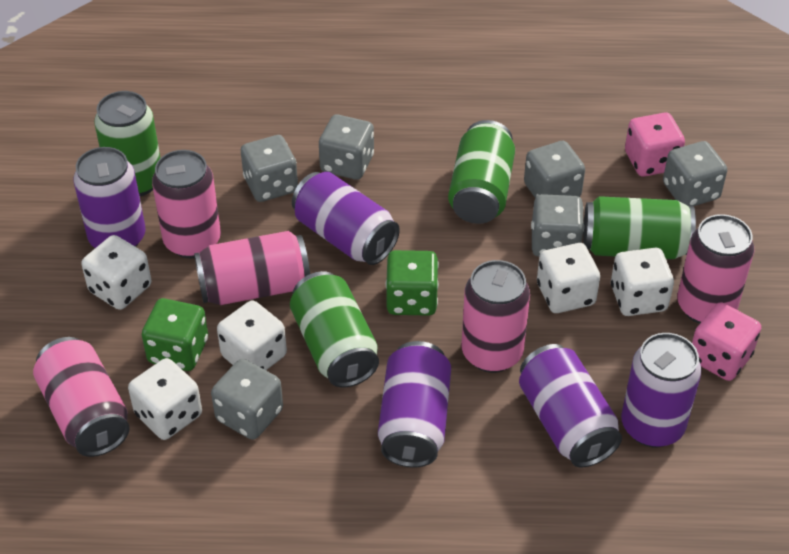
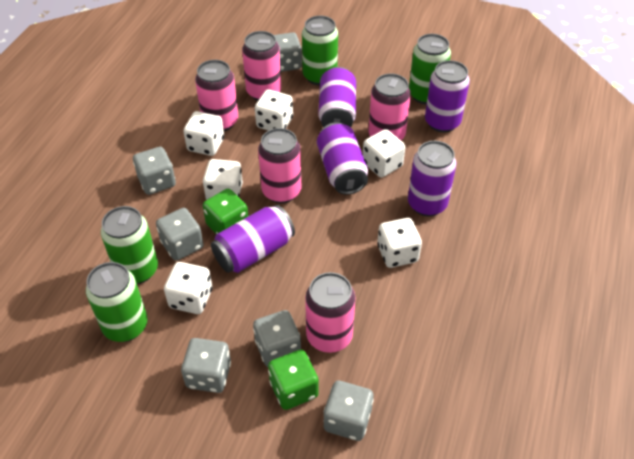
pink dice: 2 -> 0
white dice: 5 -> 6

